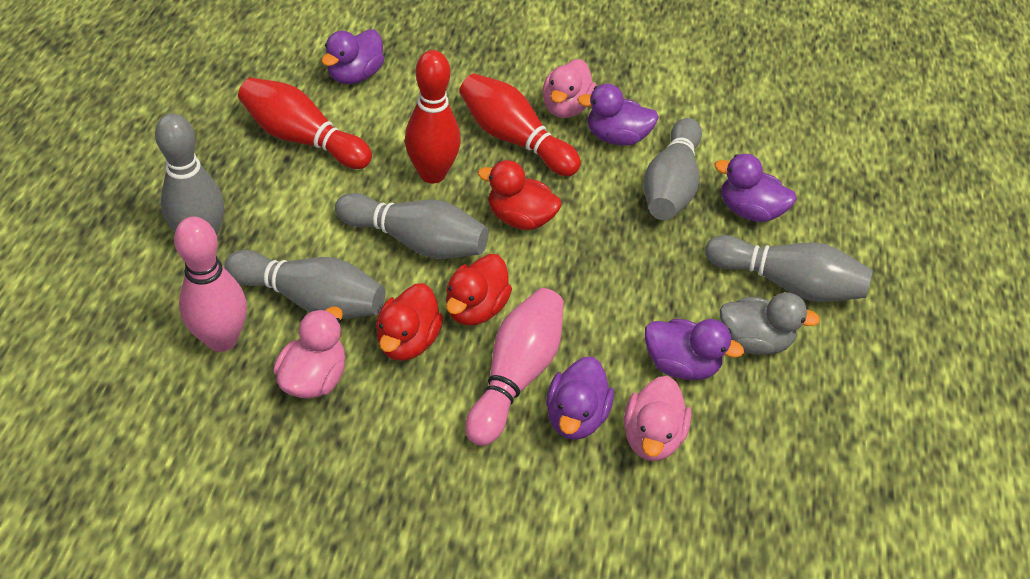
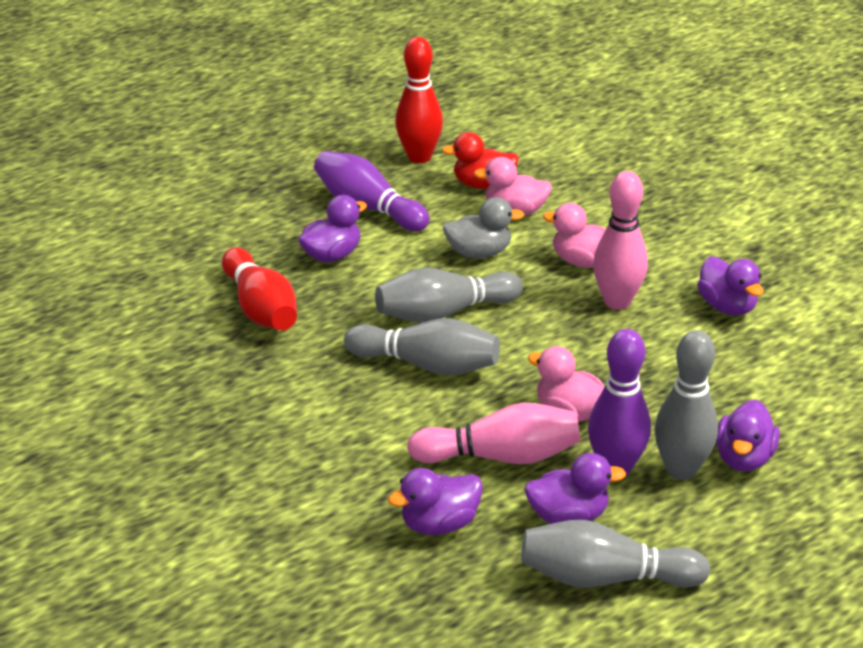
grey bowling pin: 5 -> 4
purple bowling pin: 0 -> 2
red bowling pin: 3 -> 2
red duck: 3 -> 1

